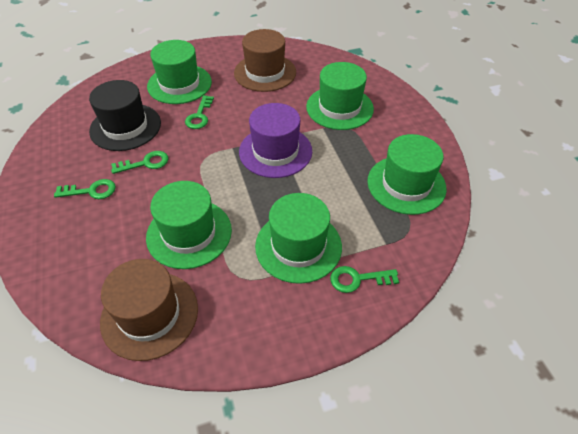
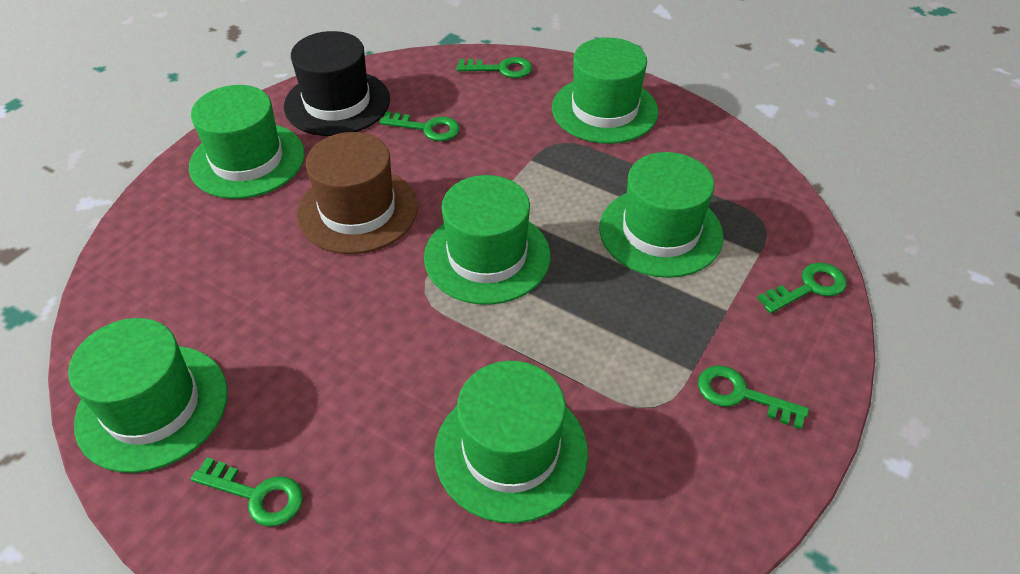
brown hat: 2 -> 1
green hat: 5 -> 6
green key: 4 -> 5
purple hat: 1 -> 0

